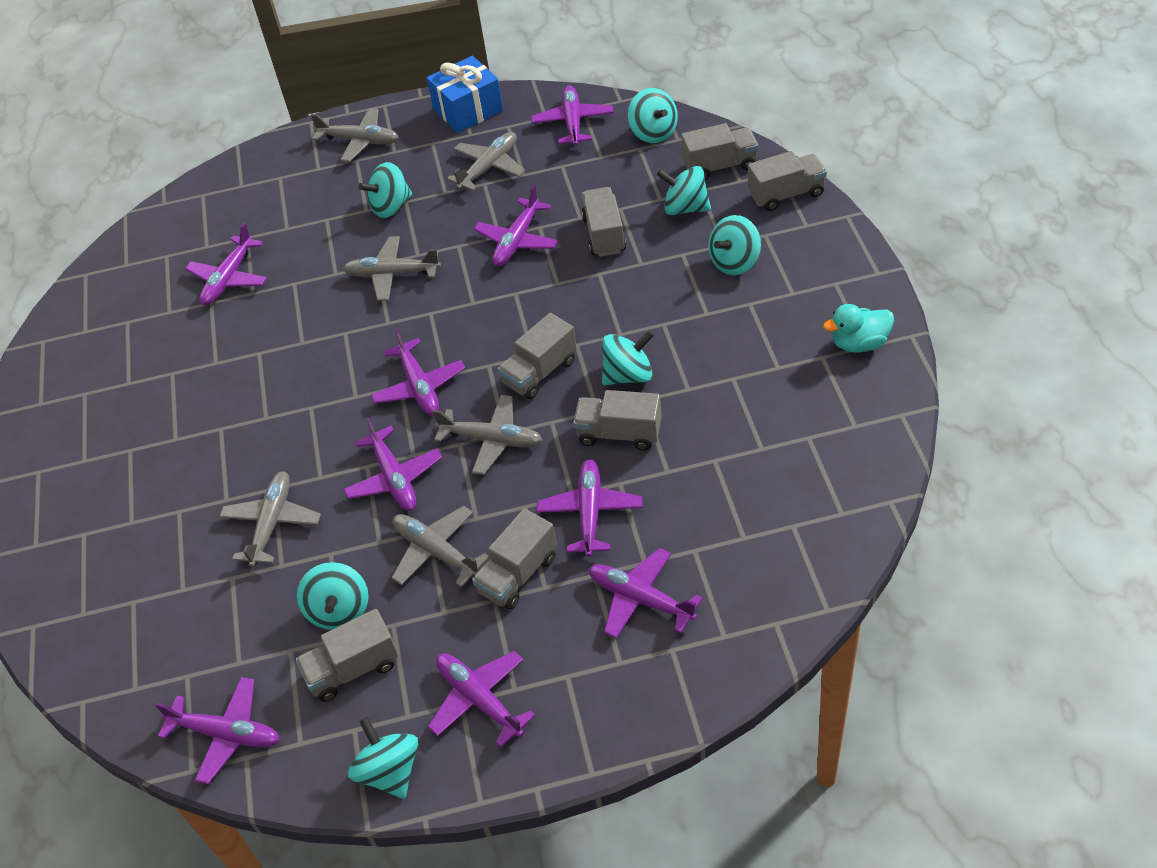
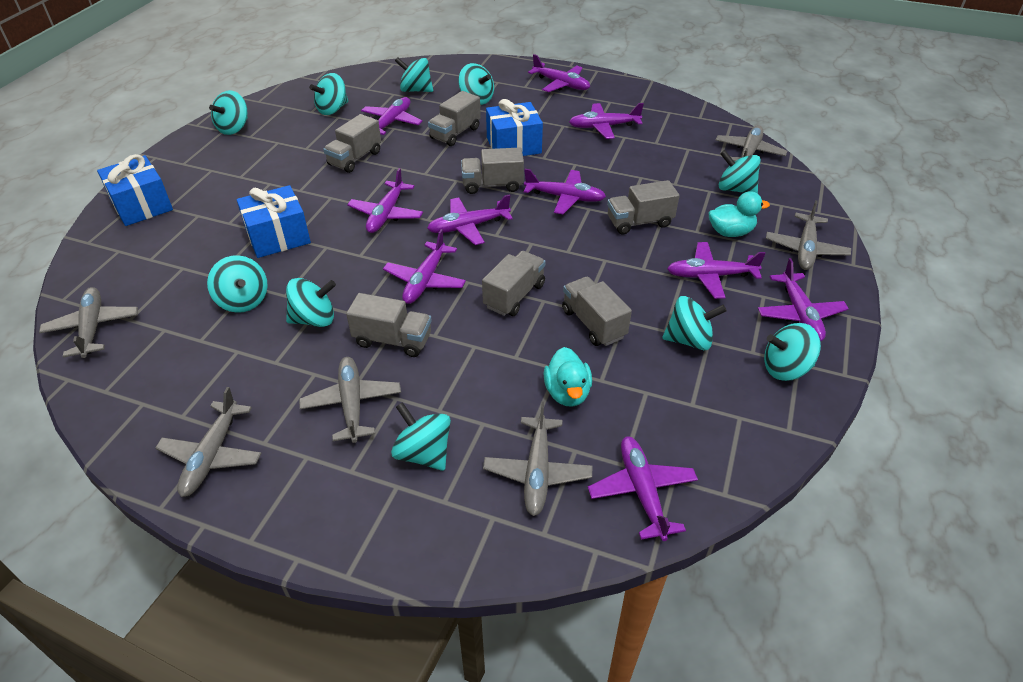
blue gift: 1 -> 3
purple plane: 9 -> 10
turquoise duck: 1 -> 2
turquoise spinning top: 7 -> 10

